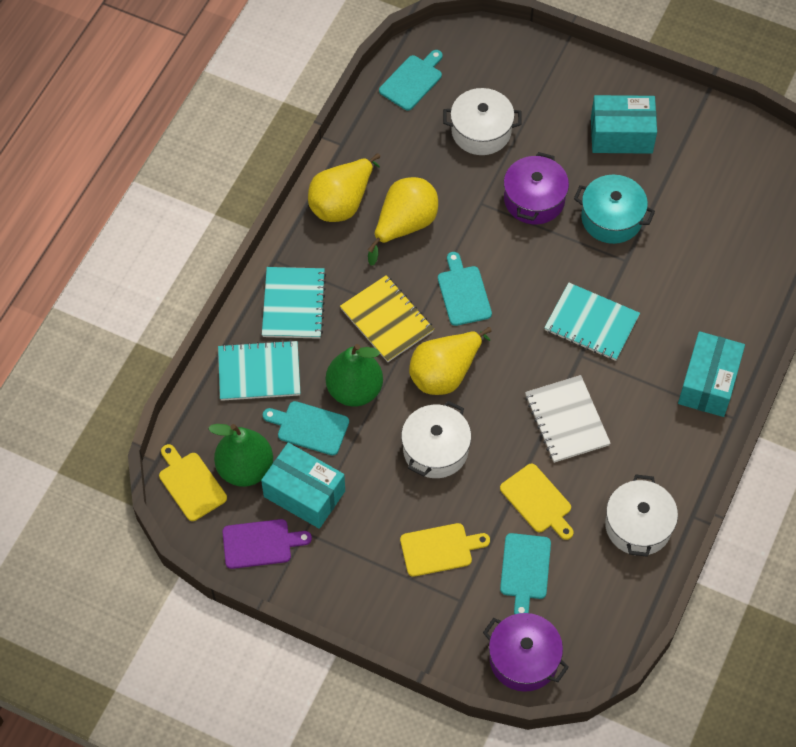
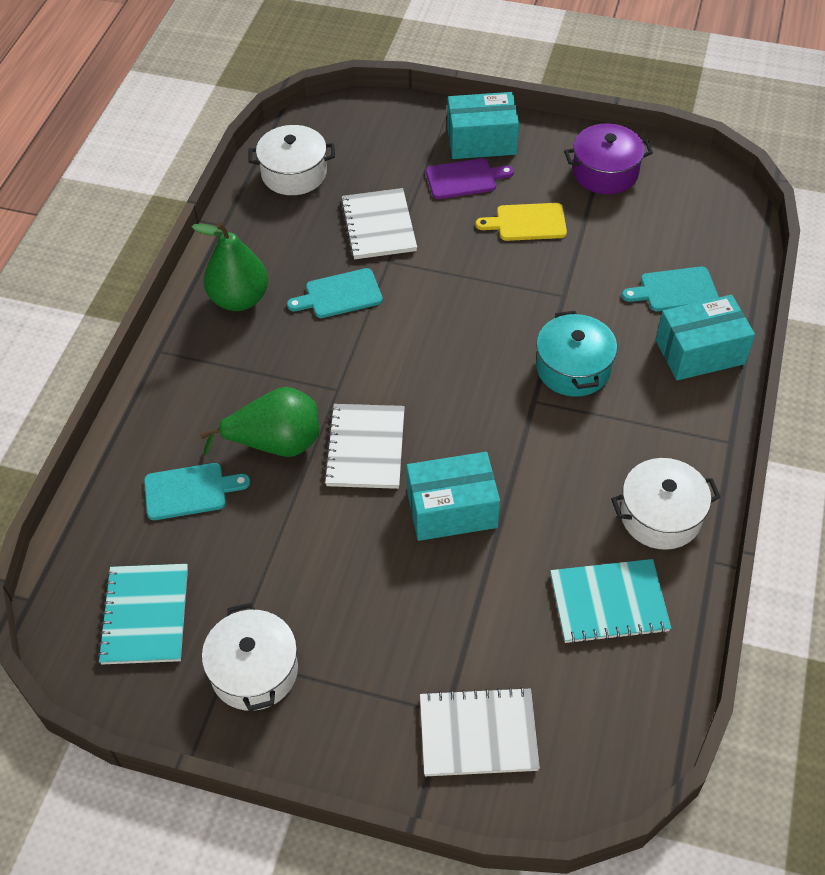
purple pot: 2 -> 1
turquoise cutting board: 4 -> 3
turquoise notebook: 3 -> 2
white notebook: 1 -> 3
yellow cutting board: 3 -> 1
yellow notebook: 1 -> 0
yellow pear: 3 -> 0

